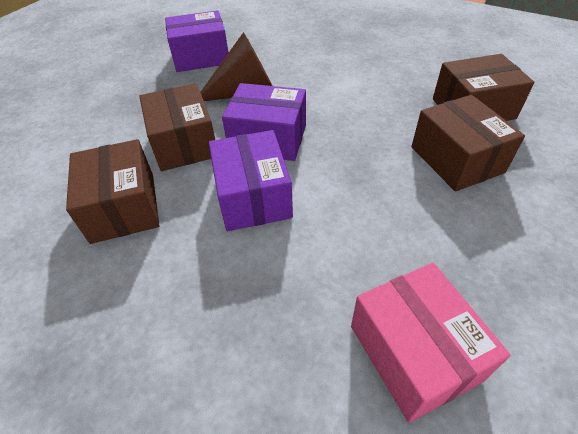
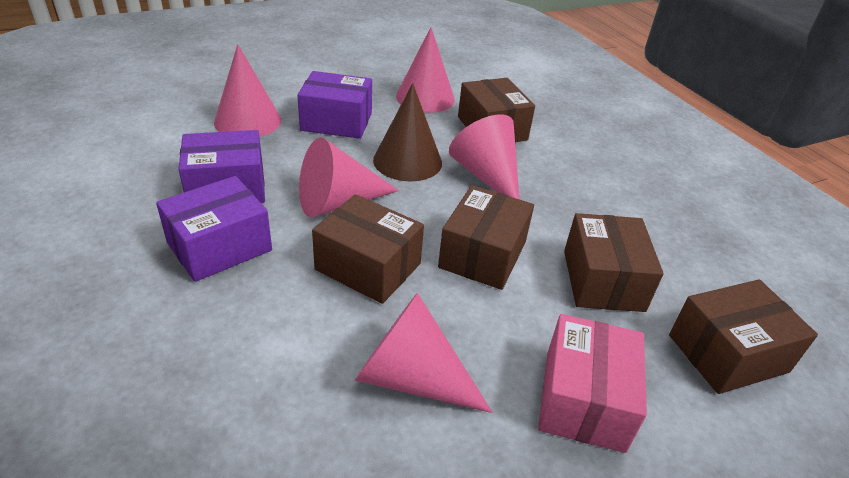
brown box: 4 -> 5
pink cone: 0 -> 5

